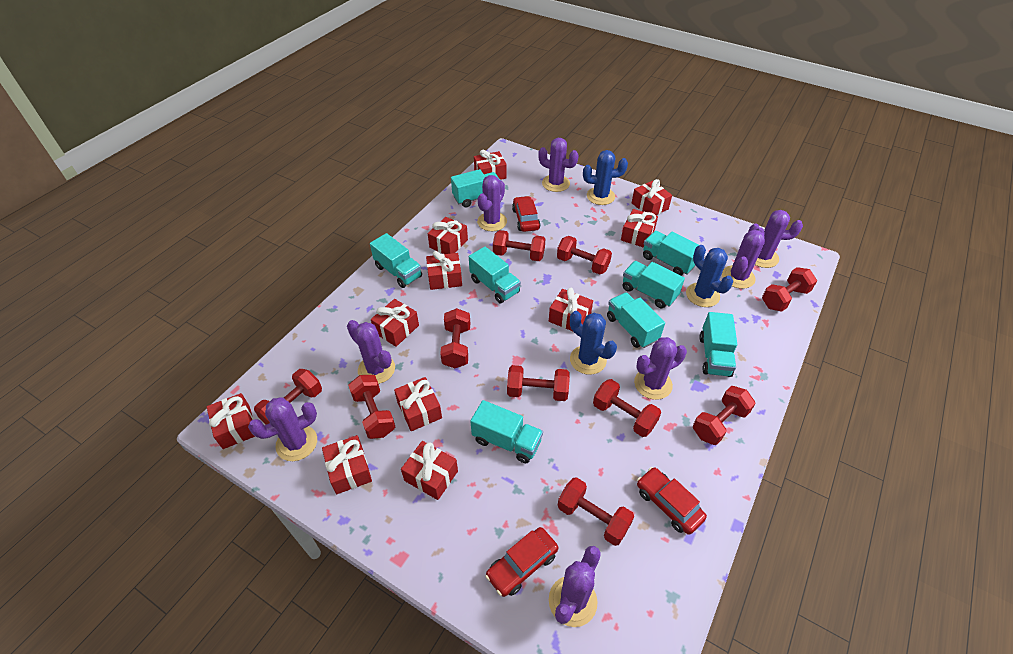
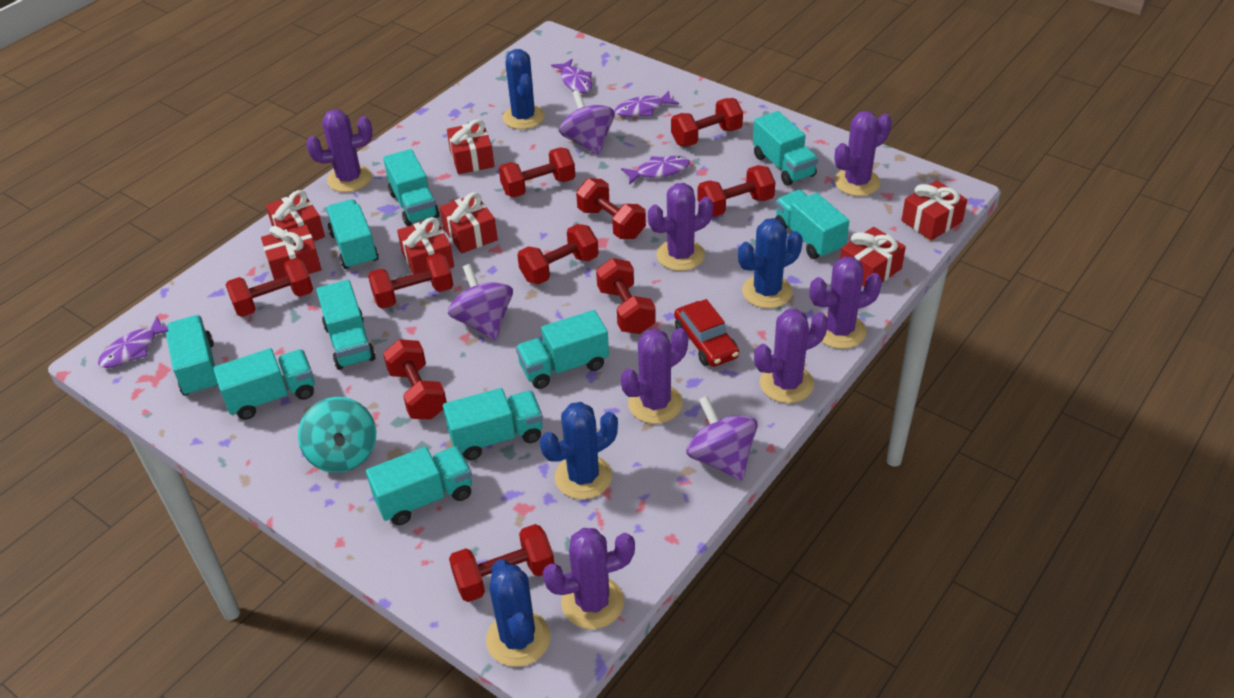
blue cactus: 3 -> 4
purple cactus: 8 -> 7
purple fish: 0 -> 4
purple spinning top: 0 -> 3
red car: 3 -> 1
red gift: 11 -> 7
turquoise spinning top: 0 -> 1
turquoise truck: 8 -> 10

